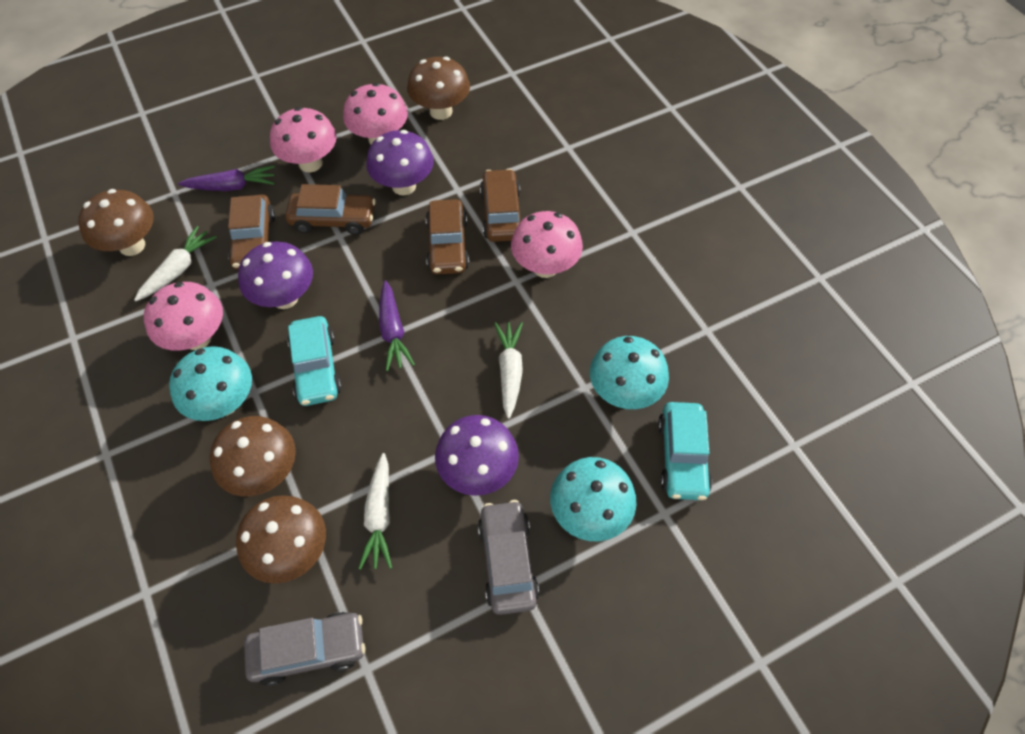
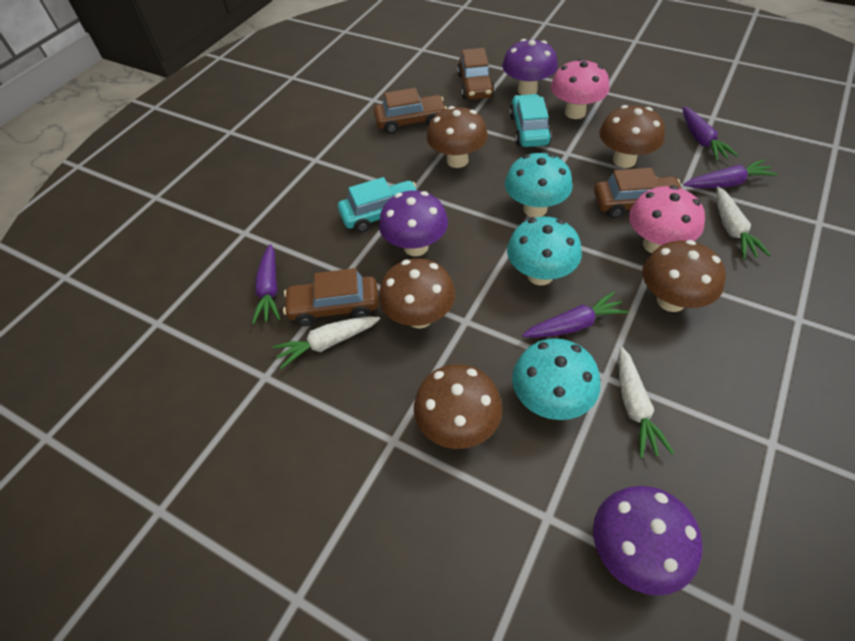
brown mushroom: 4 -> 5
grey car: 2 -> 0
pink mushroom: 4 -> 2
purple carrot: 2 -> 4

